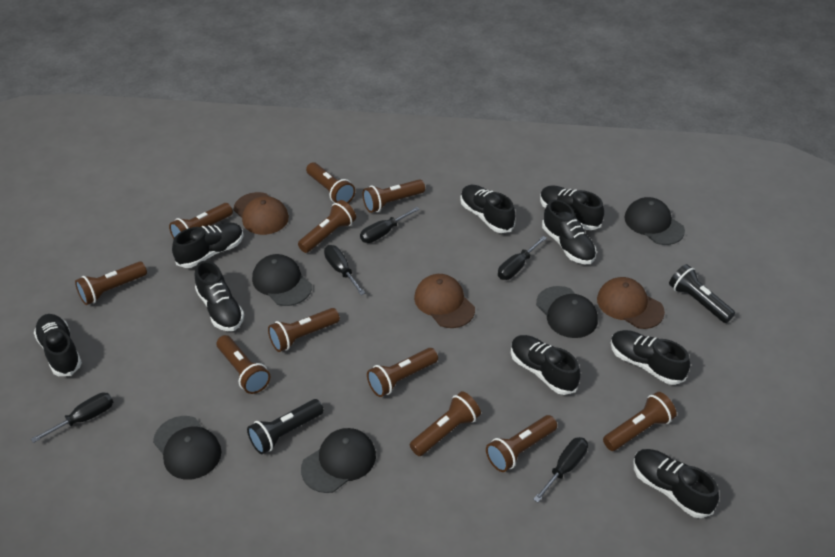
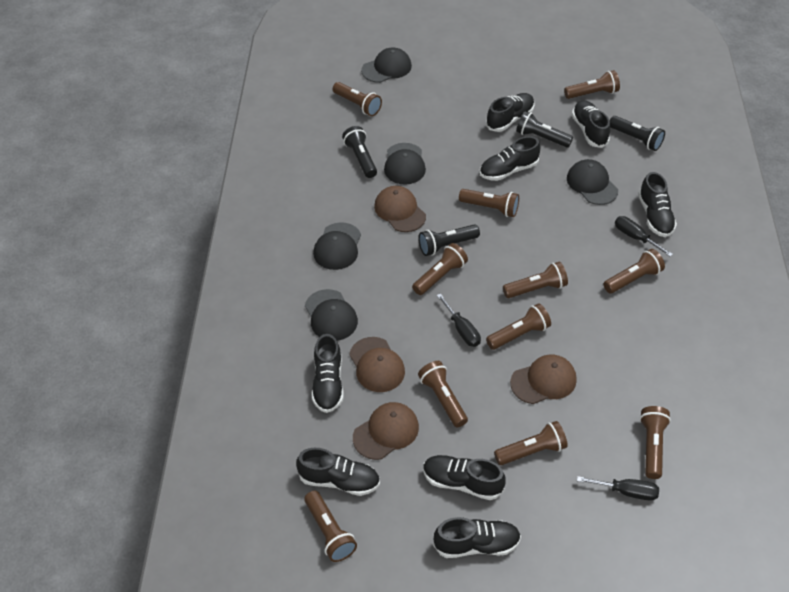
black flashlight: 2 -> 4
black screwdriver: 5 -> 3
black shoe: 9 -> 8
brown cap: 3 -> 4

